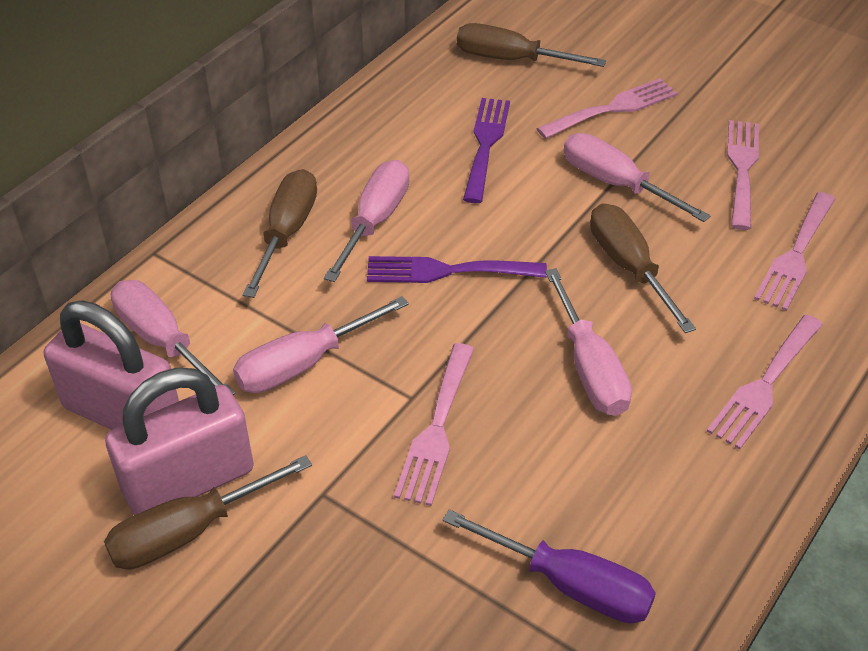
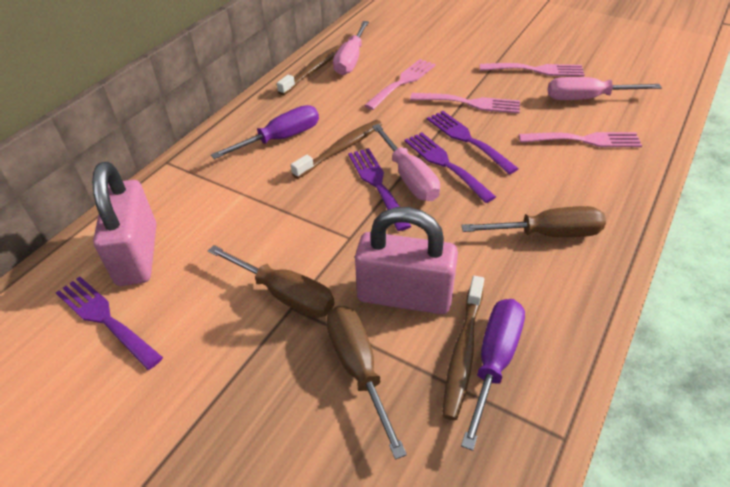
brown screwdriver: 4 -> 3
brown toothbrush: 0 -> 3
pink fork: 5 -> 4
pink screwdriver: 5 -> 3
purple fork: 2 -> 4
purple screwdriver: 1 -> 2

